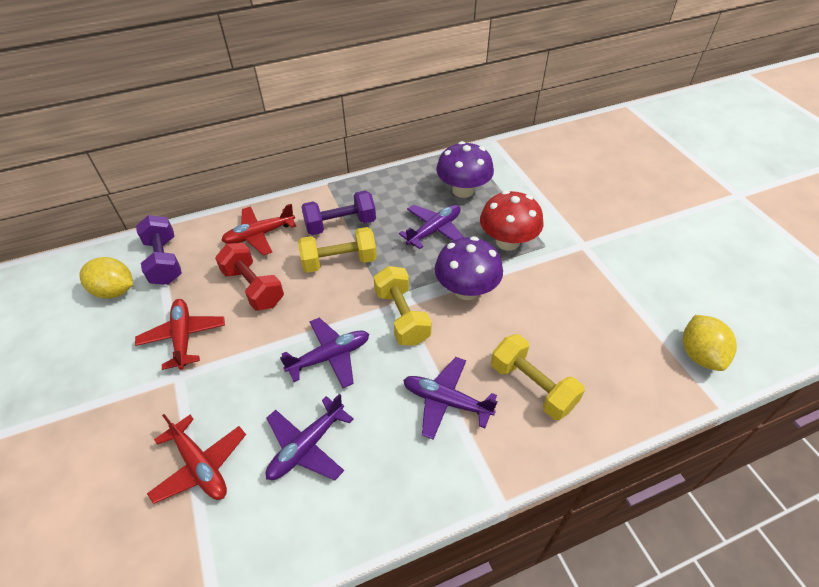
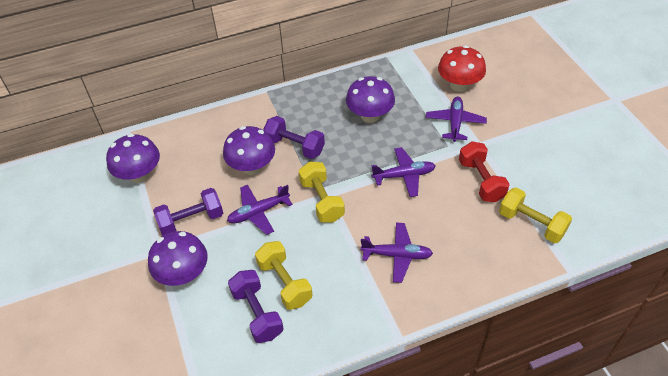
purple dumbbell: 2 -> 3
purple mushroom: 2 -> 4
red plane: 3 -> 0
yellow lemon: 2 -> 0

